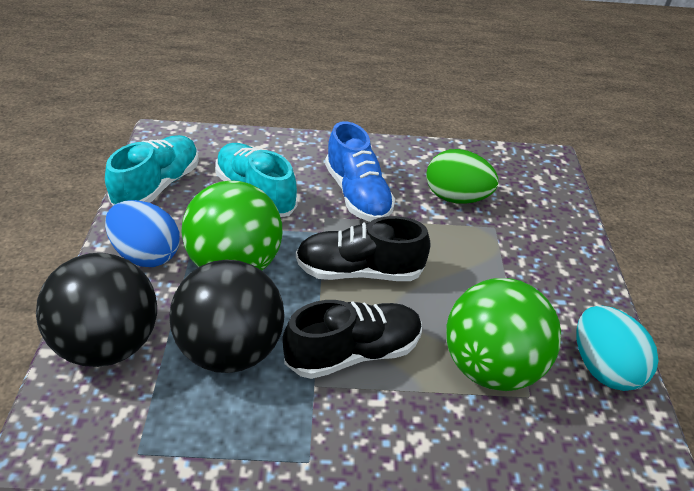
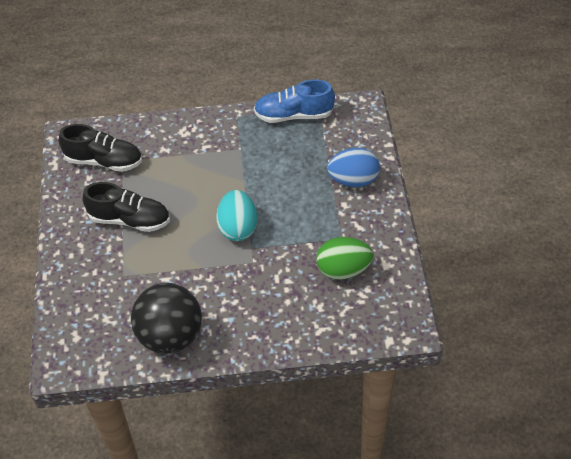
black ball: 2 -> 1
green ball: 2 -> 0
turquoise shoe: 2 -> 0

